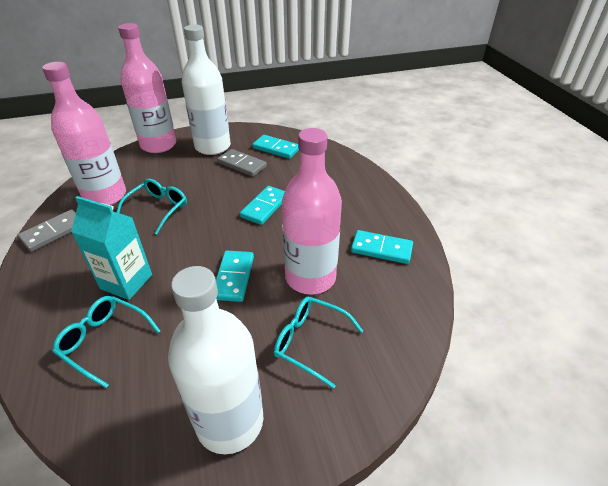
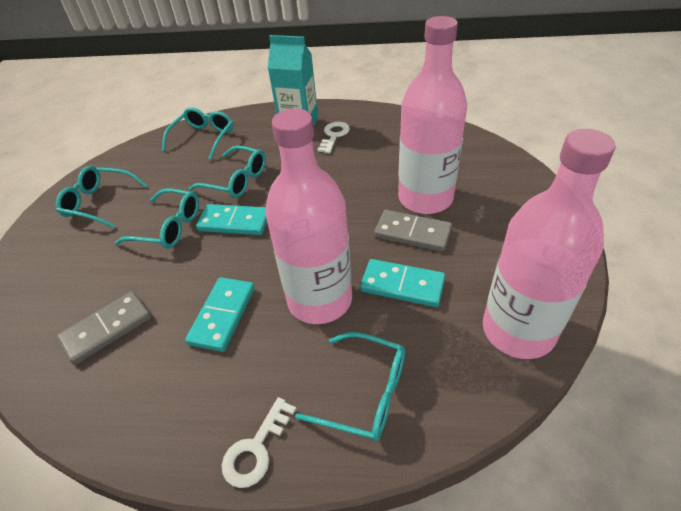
turquoise domino: 4 -> 3
turquoise glasses: 3 -> 5
white bottle: 2 -> 0
white key: 0 -> 2

